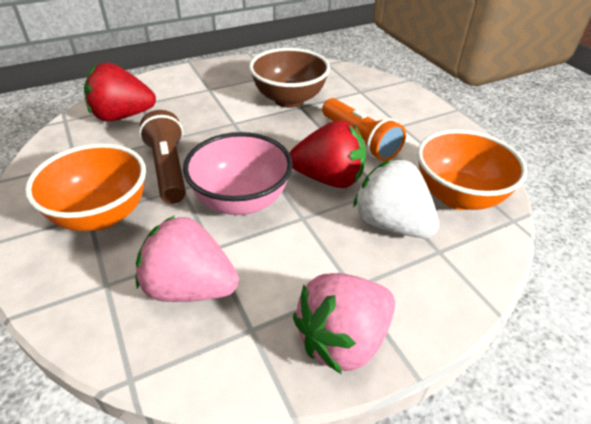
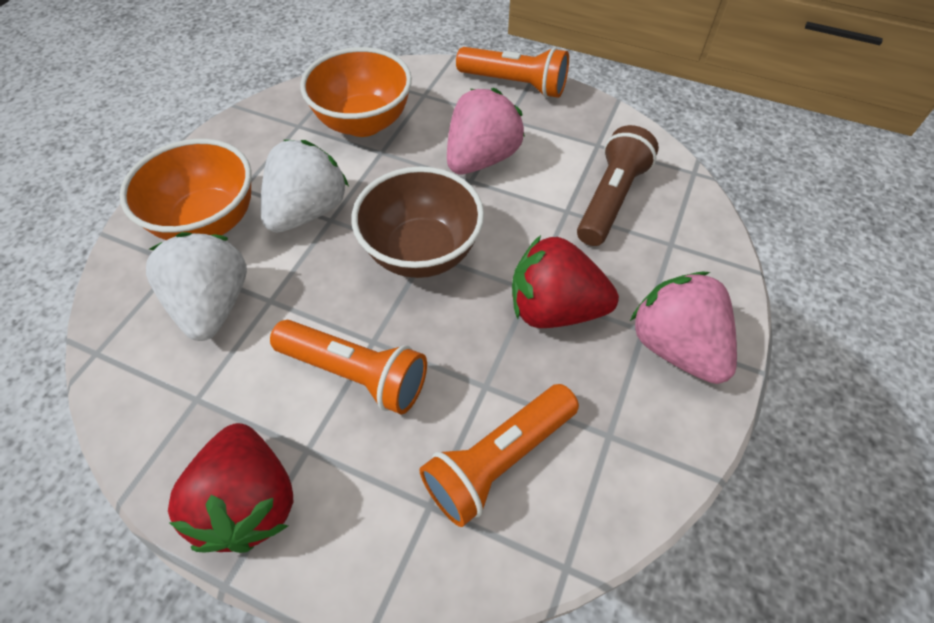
orange flashlight: 1 -> 3
pink bowl: 1 -> 0
white strawberry: 1 -> 2

